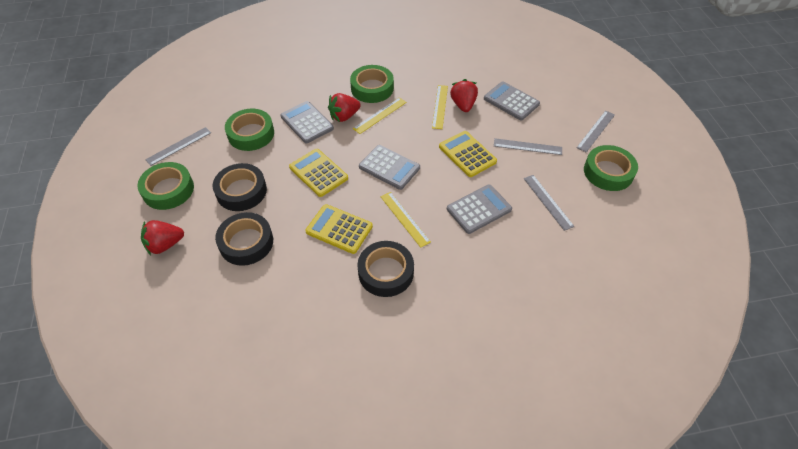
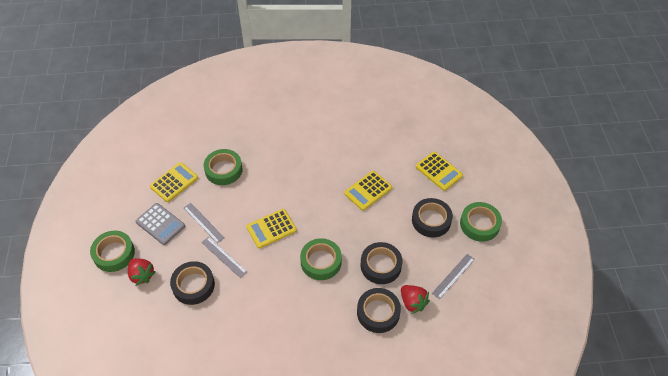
black tape: 3 -> 4
grey calculator: 4 -> 1
grey ruler: 4 -> 3
red strawberry: 3 -> 2
yellow calculator: 3 -> 4
yellow ruler: 3 -> 0

